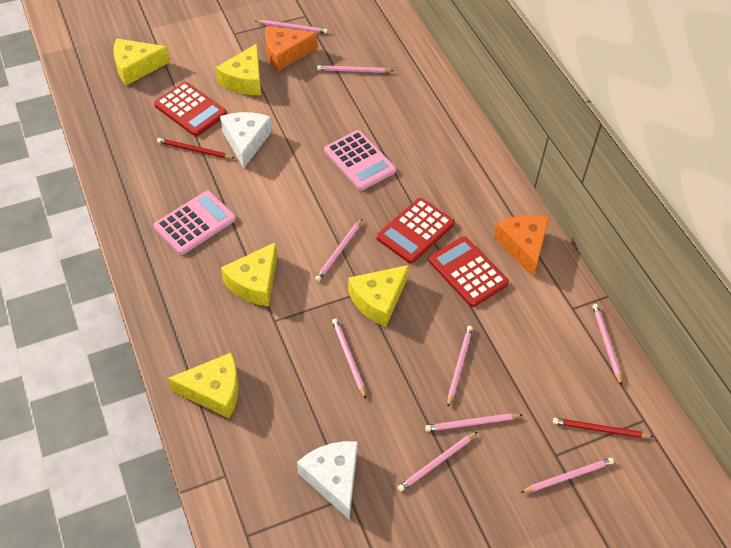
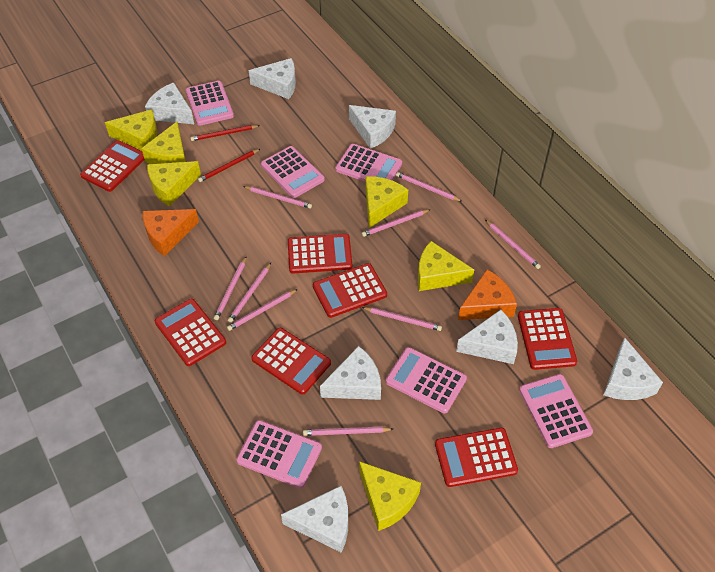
pink calculator: 2 -> 6
red calculator: 3 -> 7
white cheese: 2 -> 7
yellow cheese: 5 -> 6

